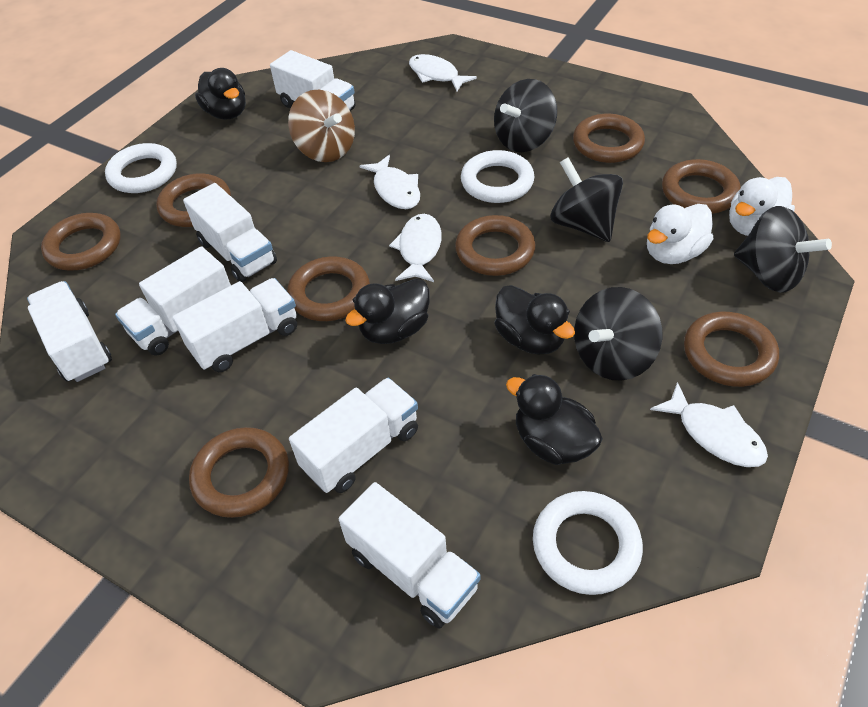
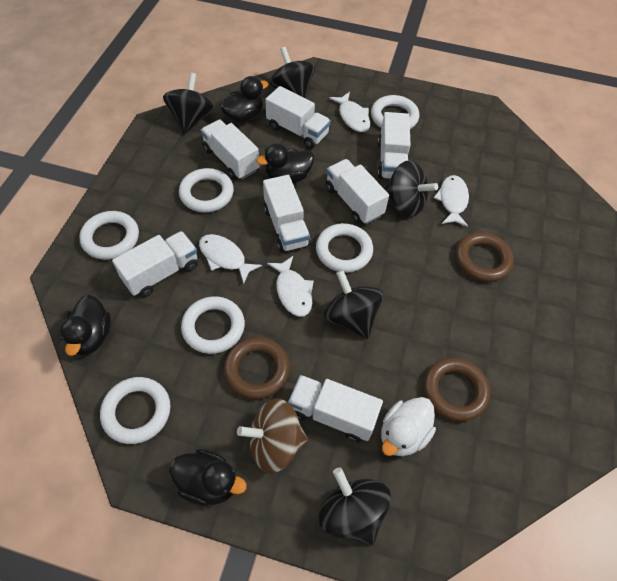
black spinning top: 4 -> 5
brown ring: 8 -> 3
white duck: 2 -> 1
white ring: 3 -> 6

